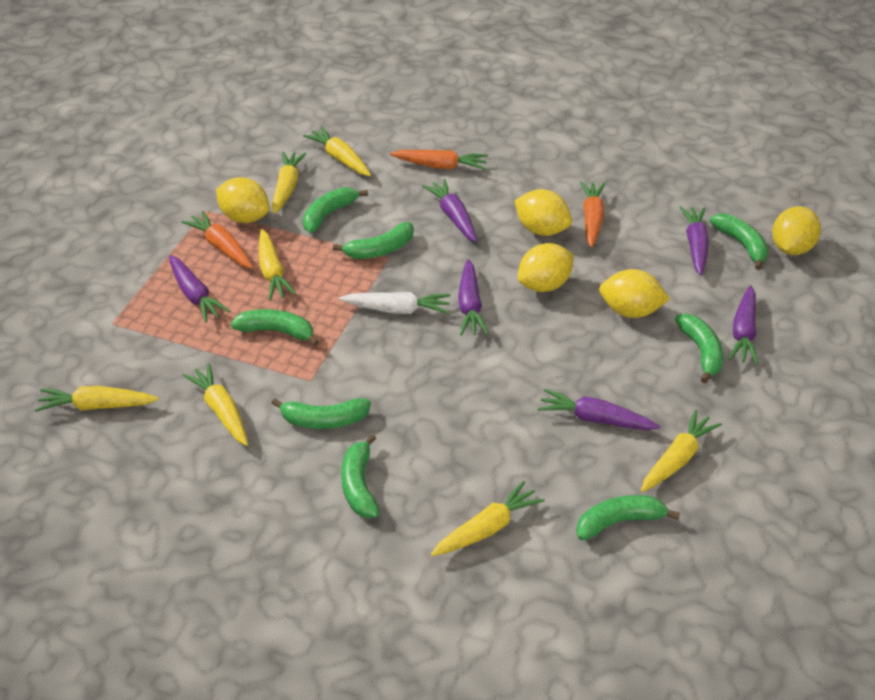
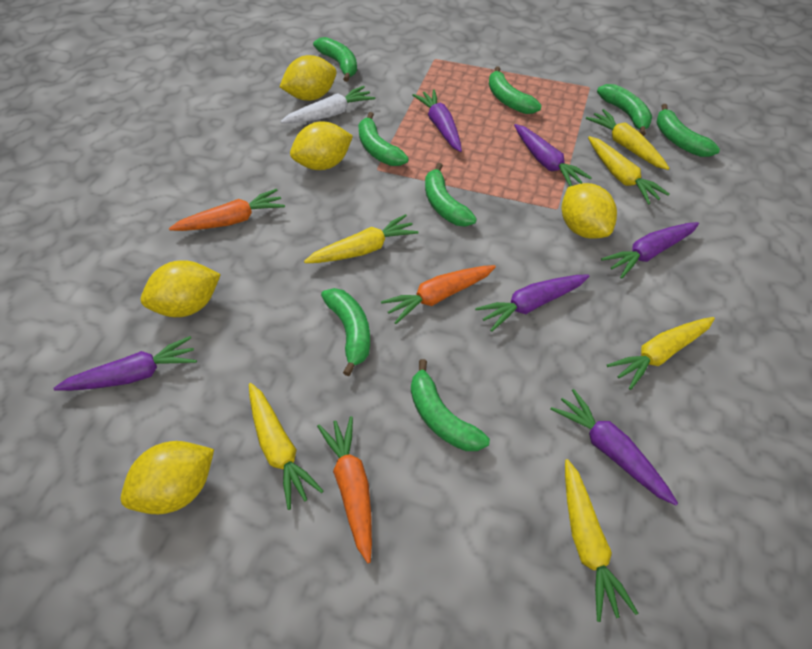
yellow carrot: 7 -> 6

